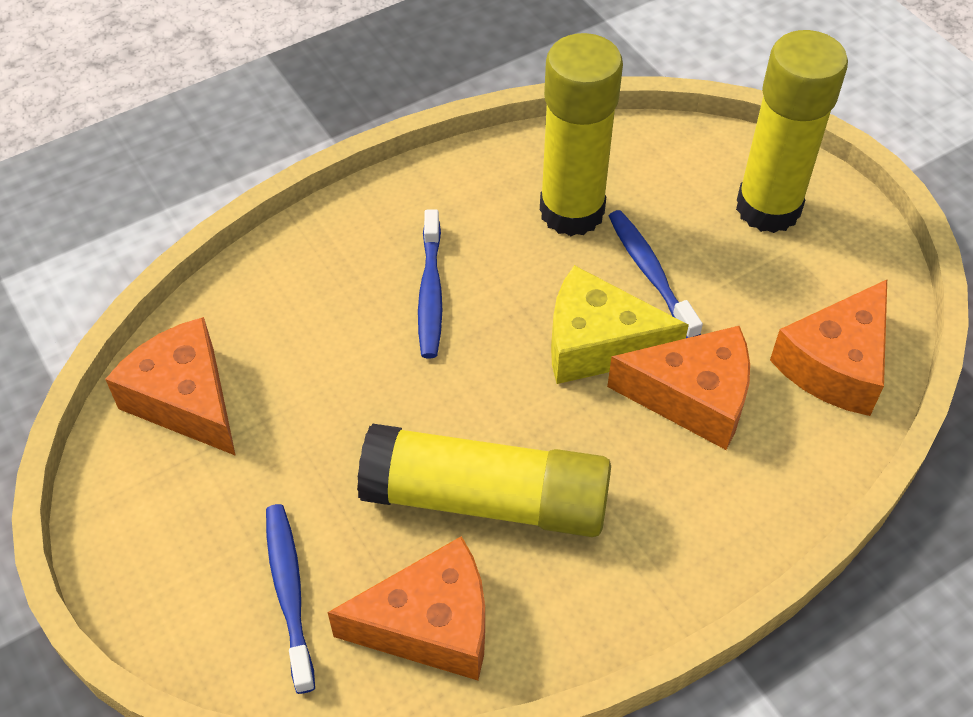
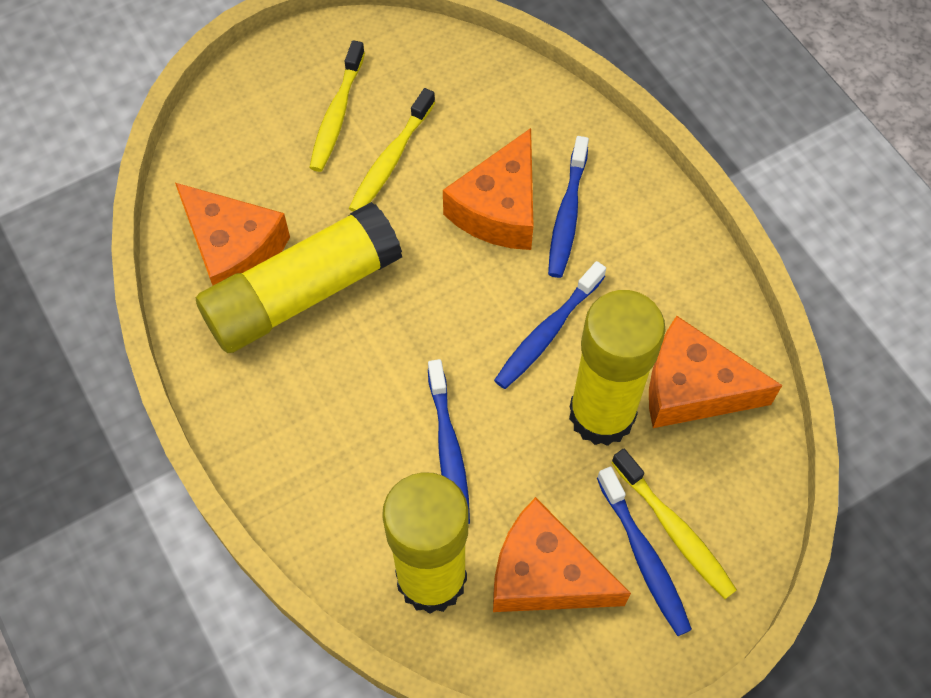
blue toothbrush: 3 -> 4
yellow cheese: 1 -> 0
yellow toothbrush: 0 -> 3

